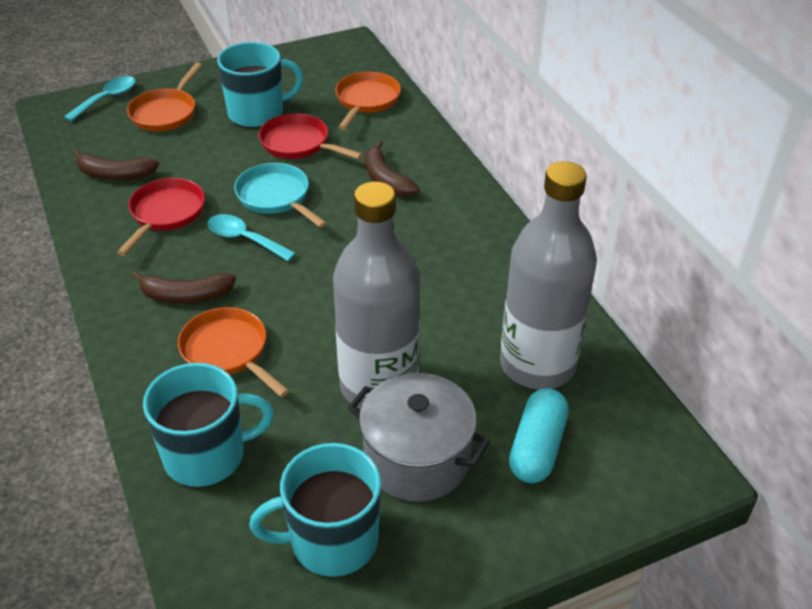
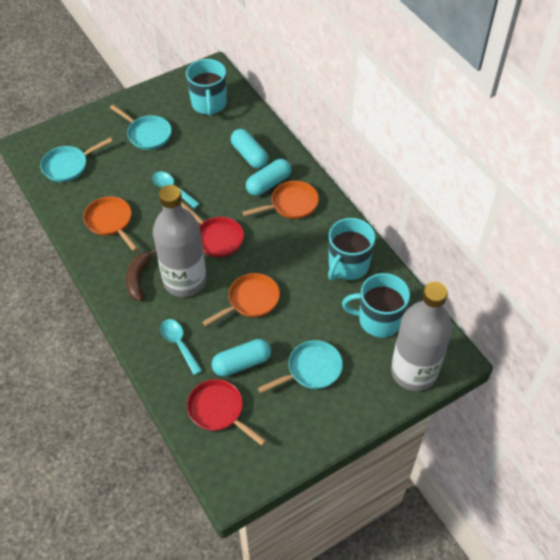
brown banana: 3 -> 1
grey pot: 1 -> 0
turquoise capsule: 1 -> 3
turquoise pan: 1 -> 3

